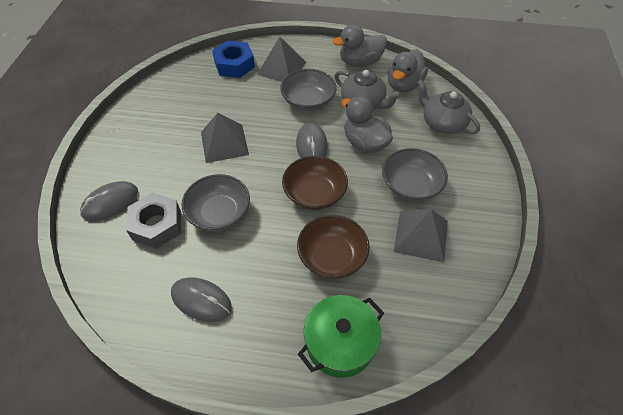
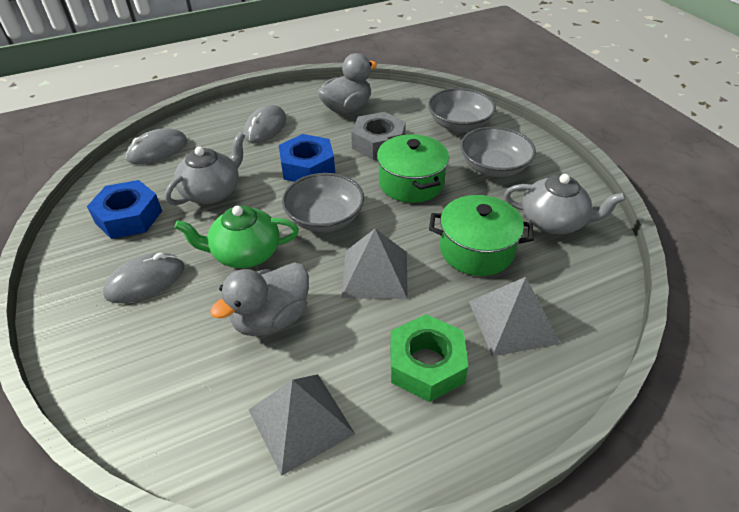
blue nut: 1 -> 2
brown bowl: 2 -> 0
green nut: 0 -> 1
green pot: 1 -> 2
green teapot: 0 -> 1
grey duck: 3 -> 2

